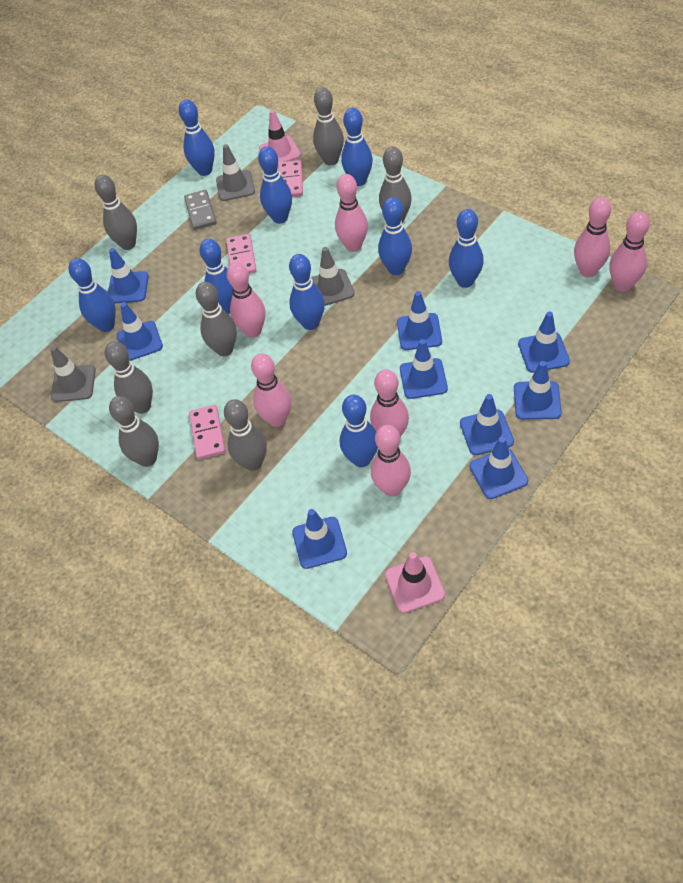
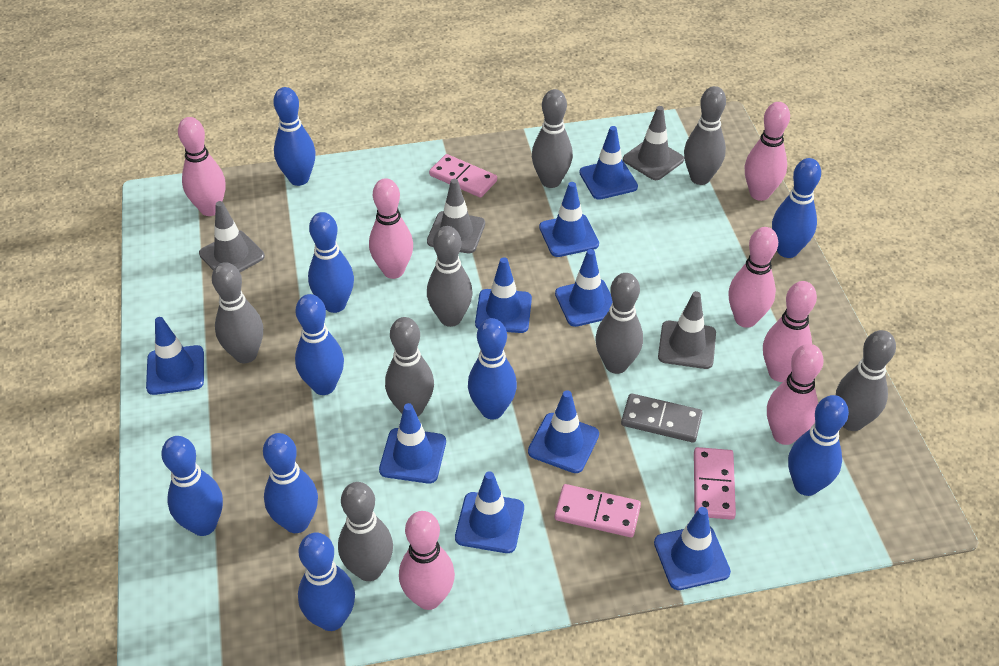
grey bowling pin: 7 -> 8
grey traffic cone: 3 -> 4
pink traffic cone: 2 -> 0

